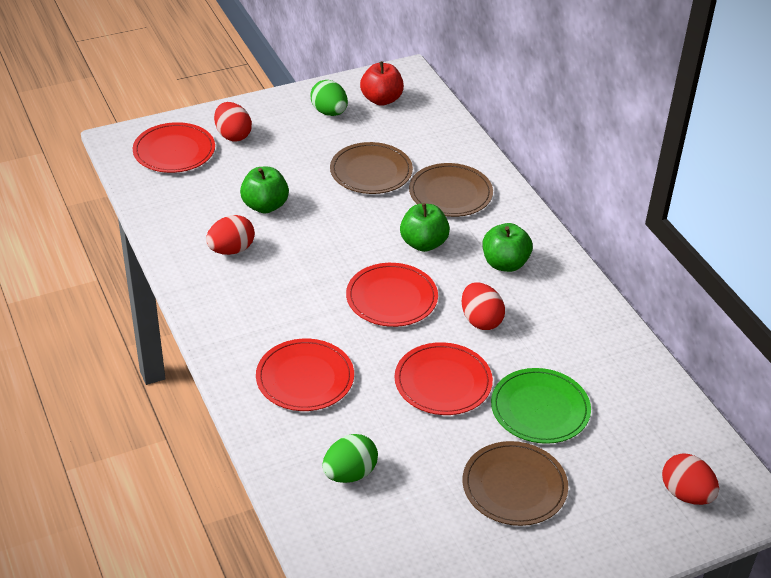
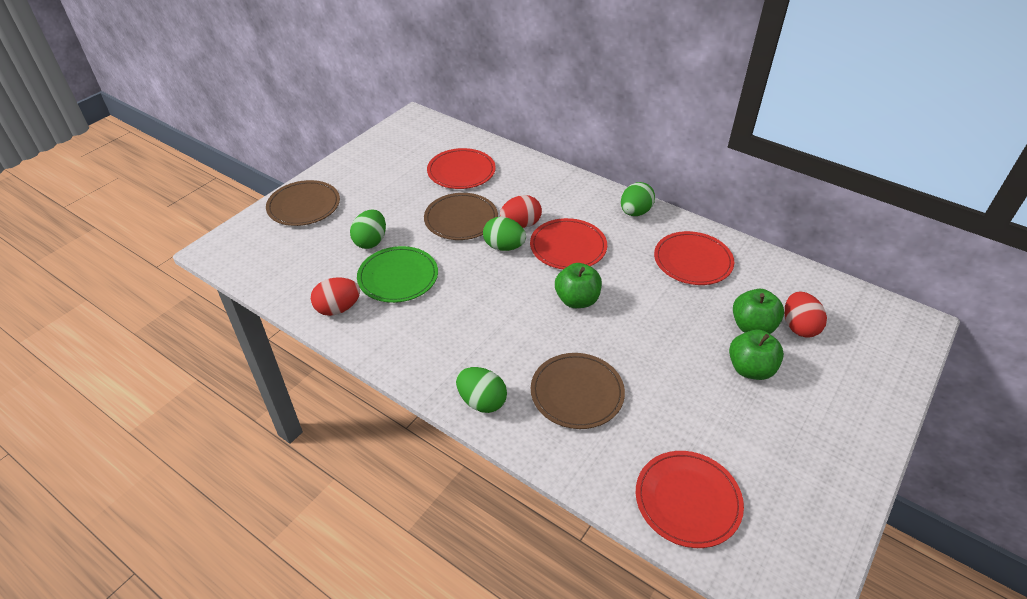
green egg: 2 -> 4
red apple: 1 -> 0
red egg: 4 -> 3

